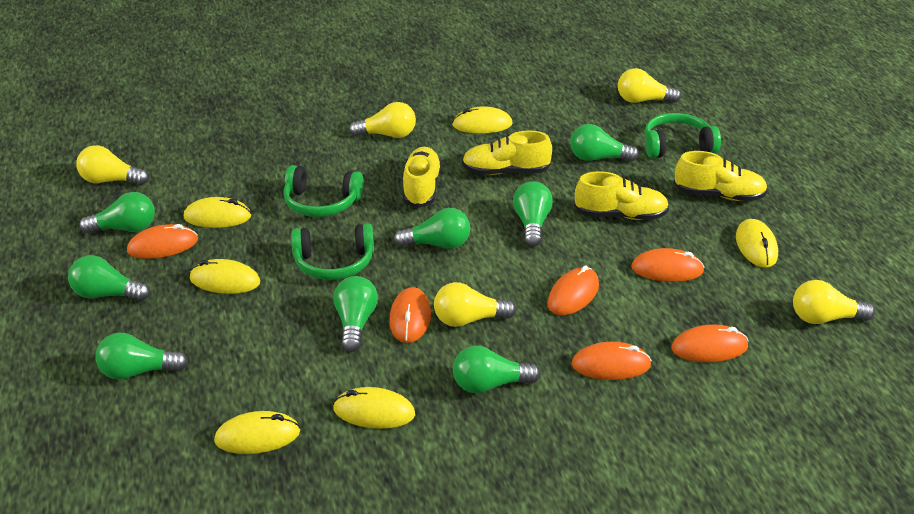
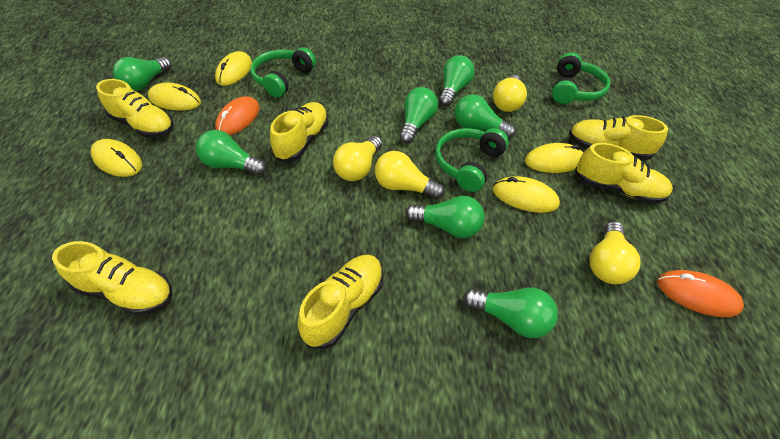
green light bulb: 8 -> 7
orange mouse: 6 -> 2
yellow light bulb: 5 -> 4
yellow mouse: 6 -> 5
yellow shoe: 4 -> 6

